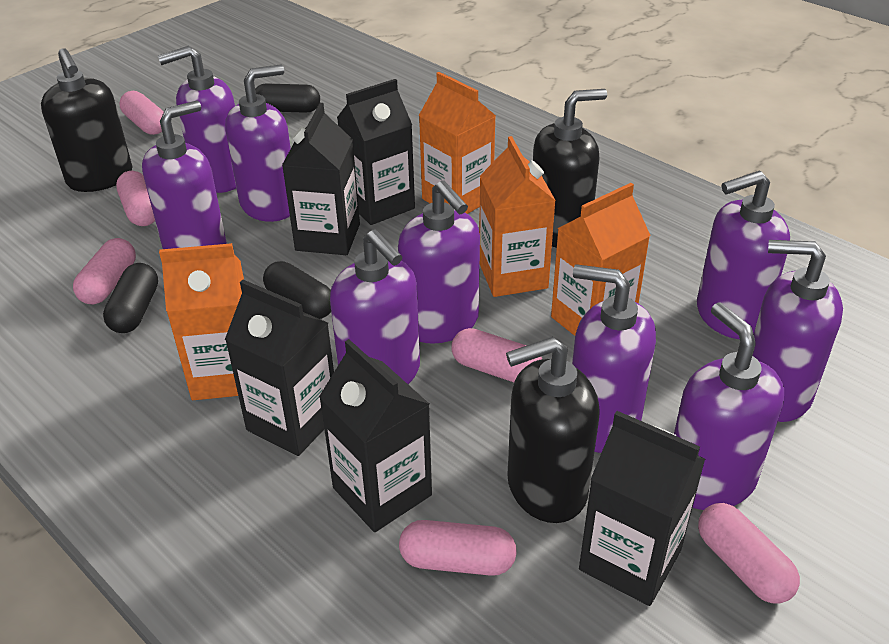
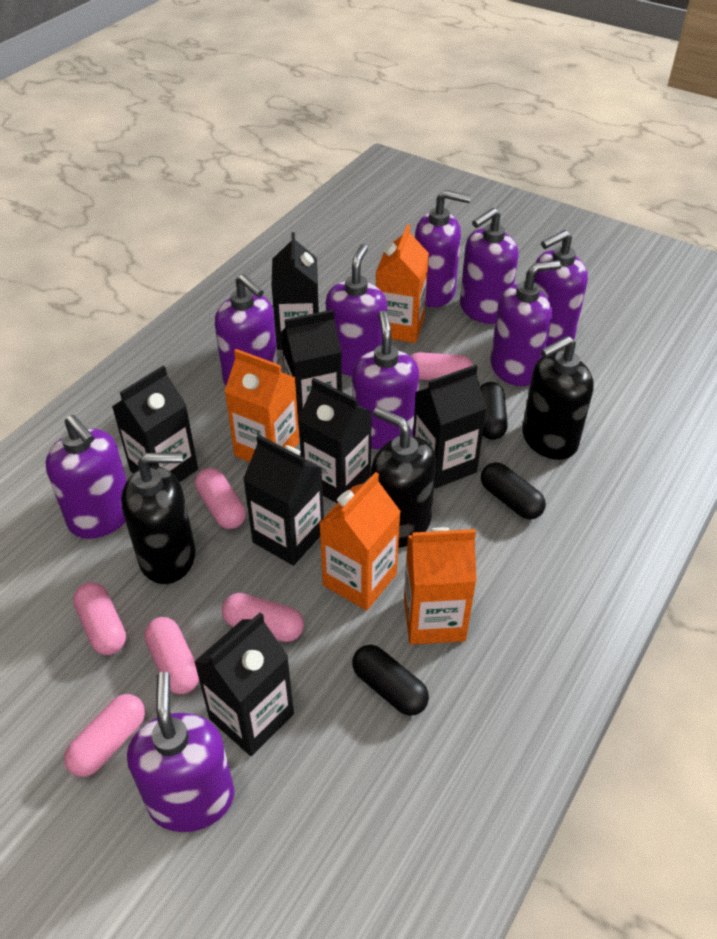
black carton: 5 -> 7

